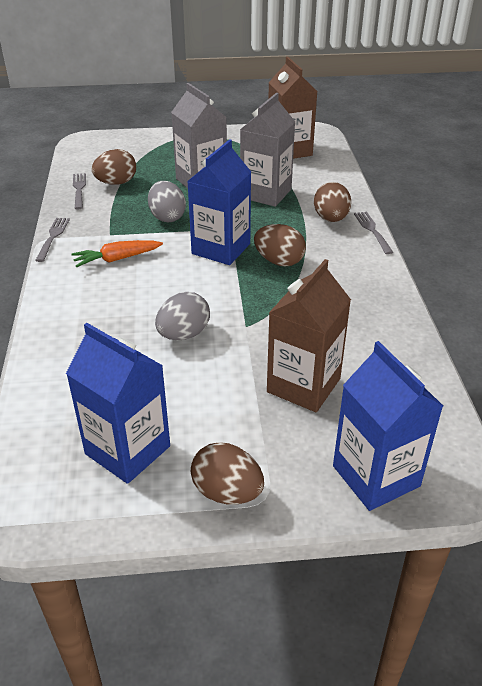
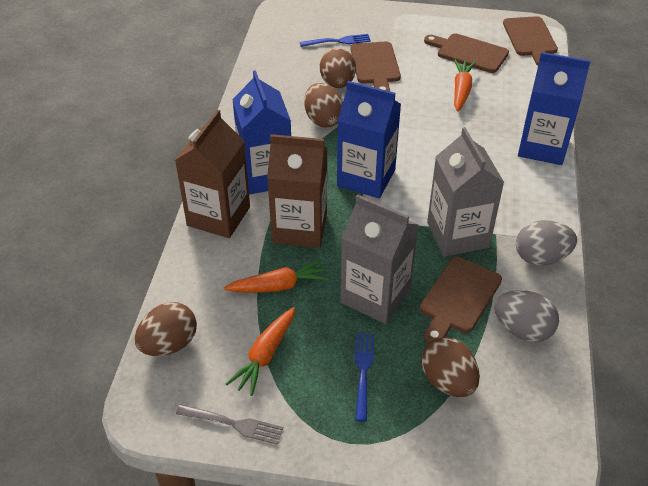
blue fork: 0 -> 2
brown cutting board: 0 -> 4
grey fork: 3 -> 1
orange carrot: 1 -> 3

